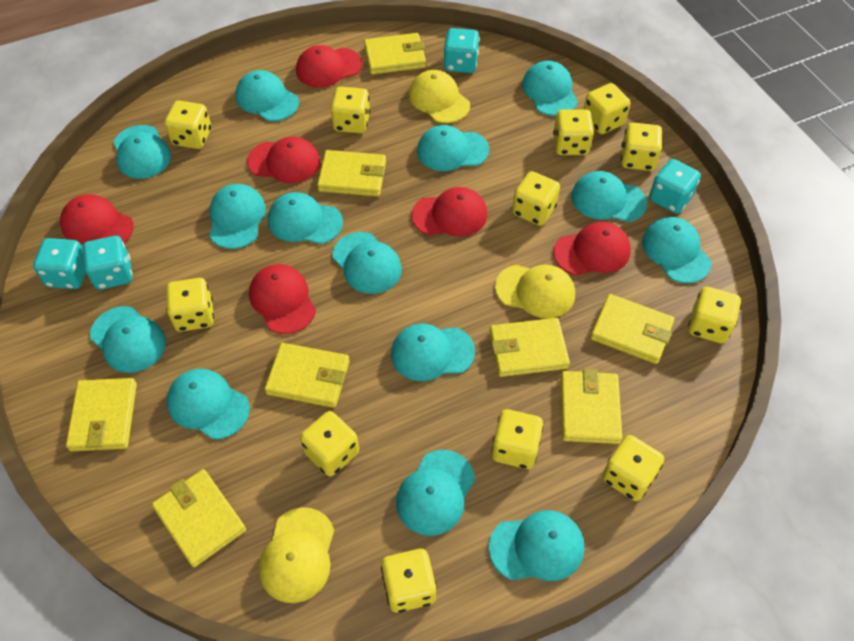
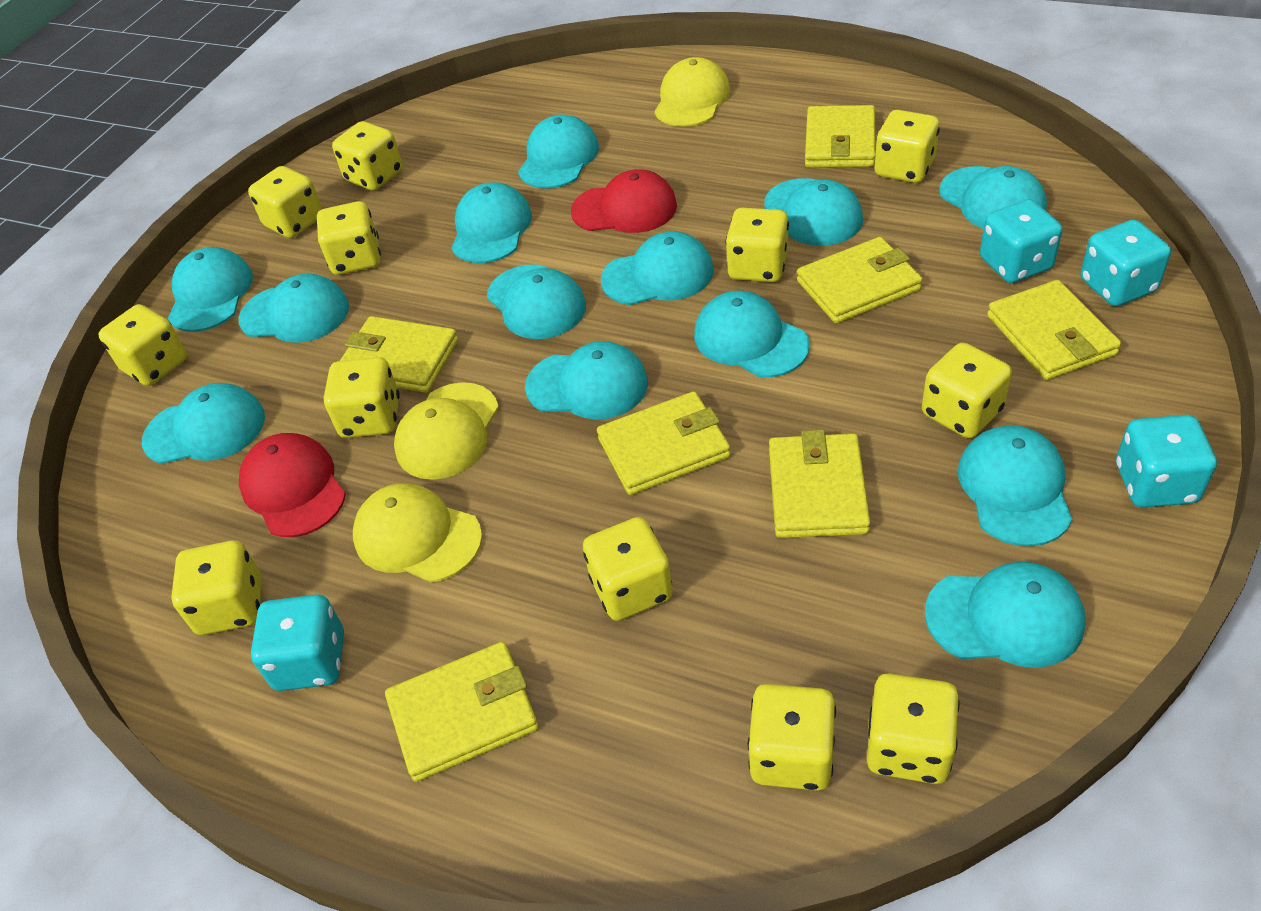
red cap: 6 -> 2
turquoise cap: 14 -> 13
yellow wallet: 8 -> 7

